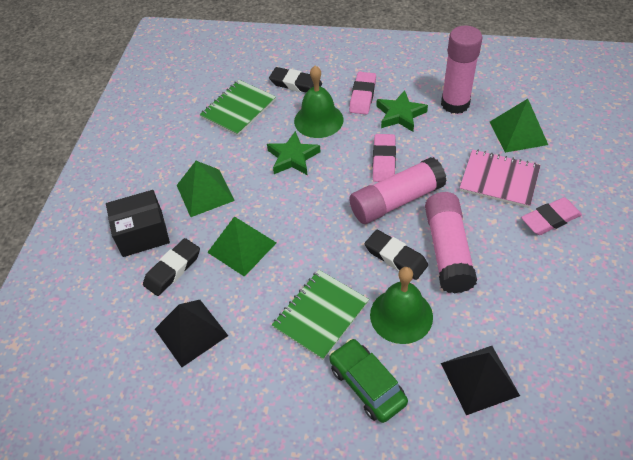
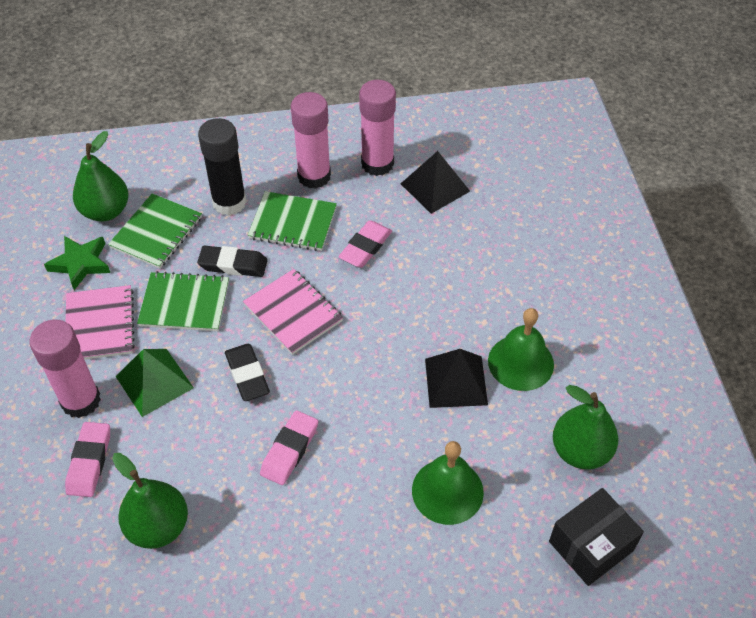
black eraser: 3 -> 2
black glue stick: 0 -> 1
green car: 1 -> 0
green notebook: 2 -> 3
green pear: 0 -> 3
green pyramid: 3 -> 1
green star: 2 -> 1
pink notebook: 1 -> 2

